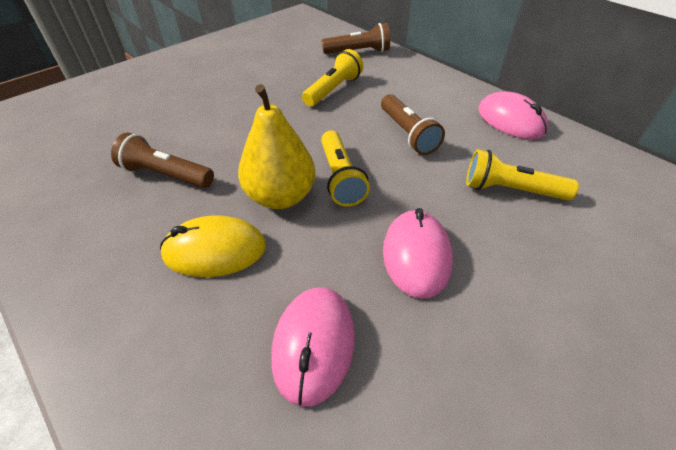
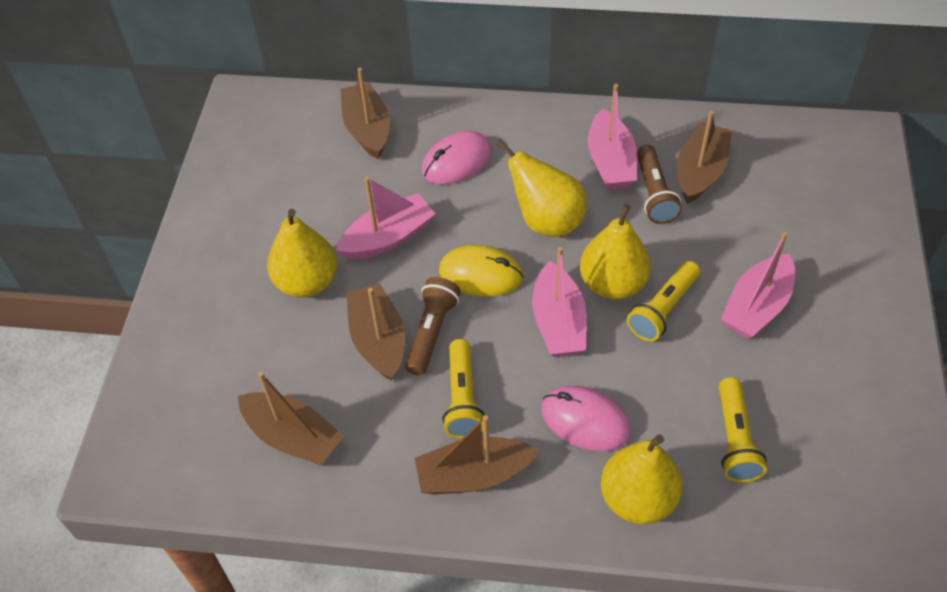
brown boat: 0 -> 5
brown flashlight: 3 -> 2
pink boat: 0 -> 4
pink mouse: 3 -> 2
yellow pear: 1 -> 4

